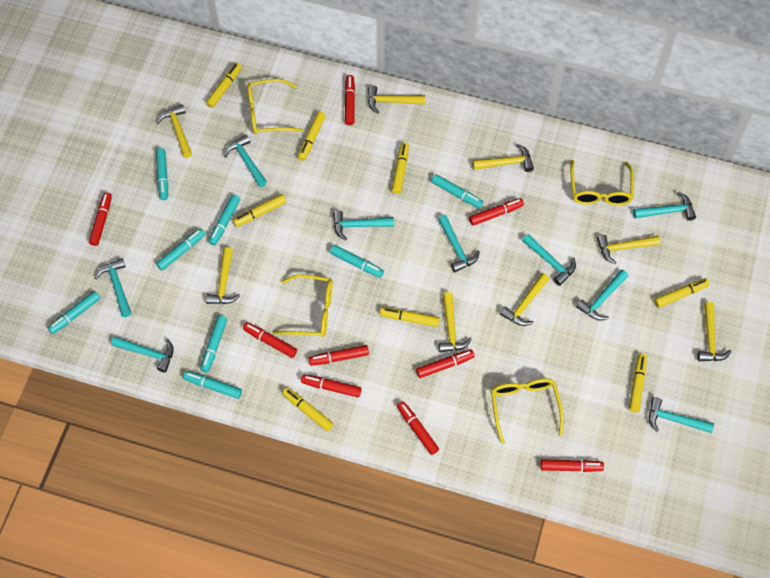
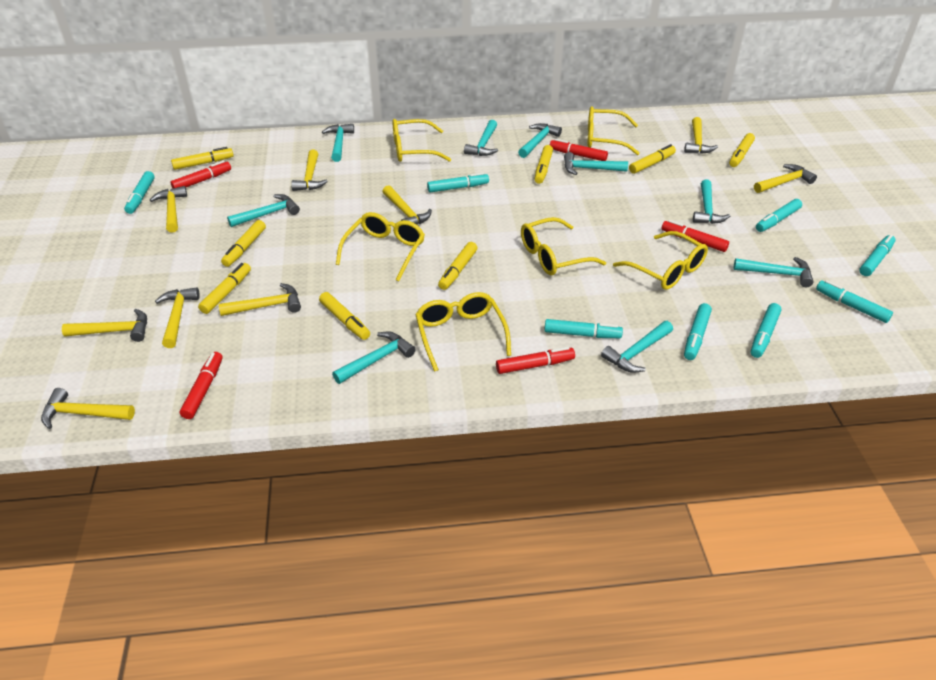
red marker: 9 -> 5
yellow glasses: 4 -> 6
yellow hammer: 8 -> 9

